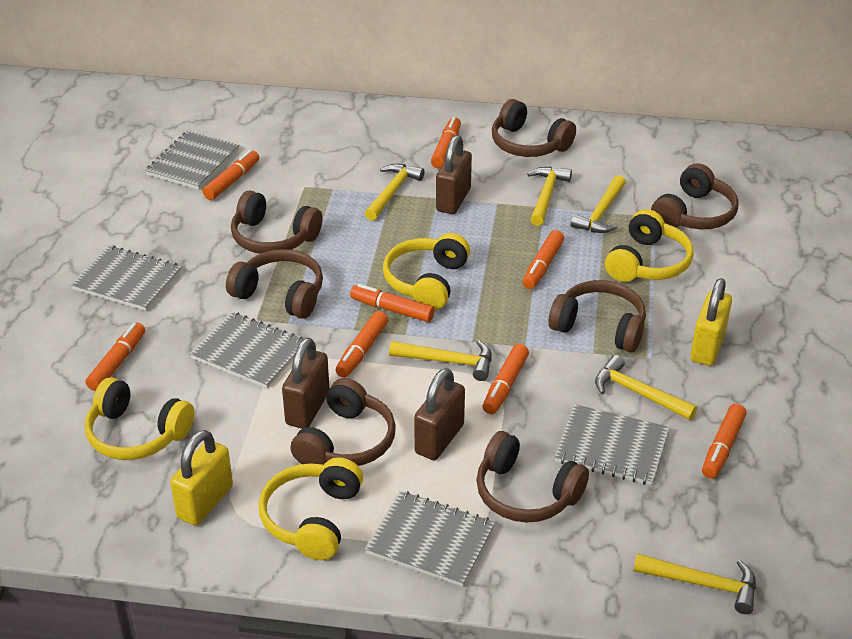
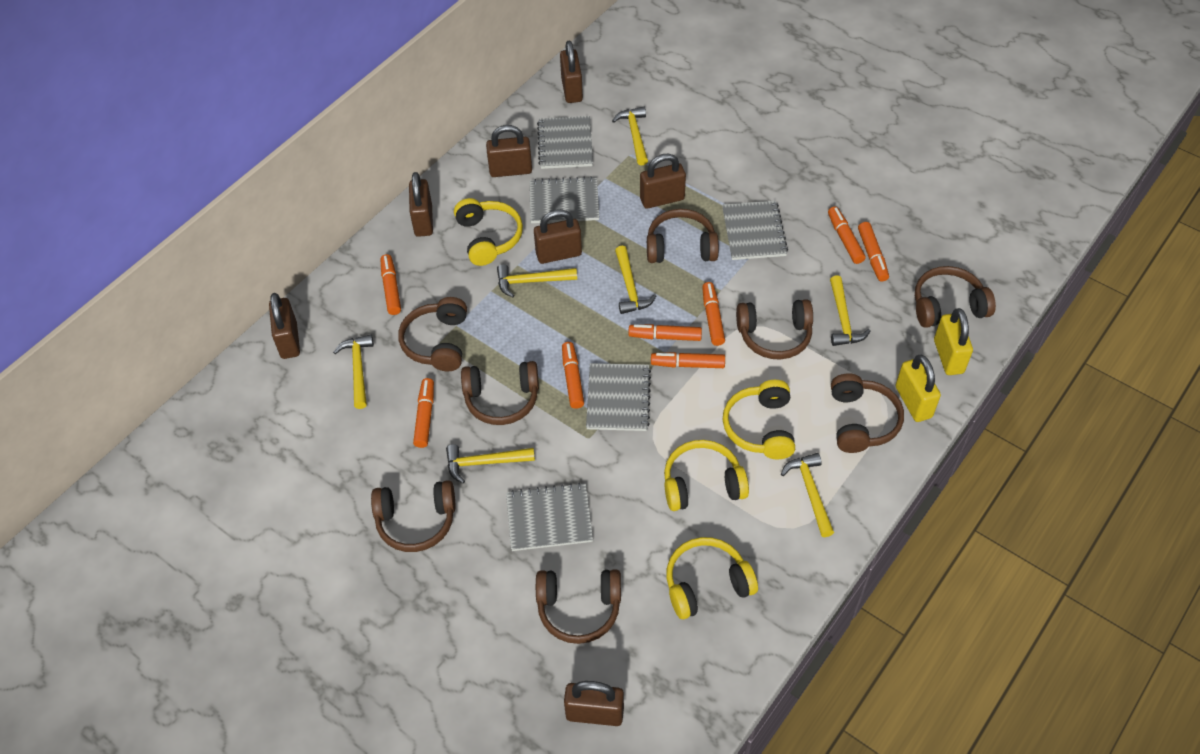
brown headphones: 7 -> 8
brown padlock: 3 -> 7
yellow hammer: 6 -> 7

